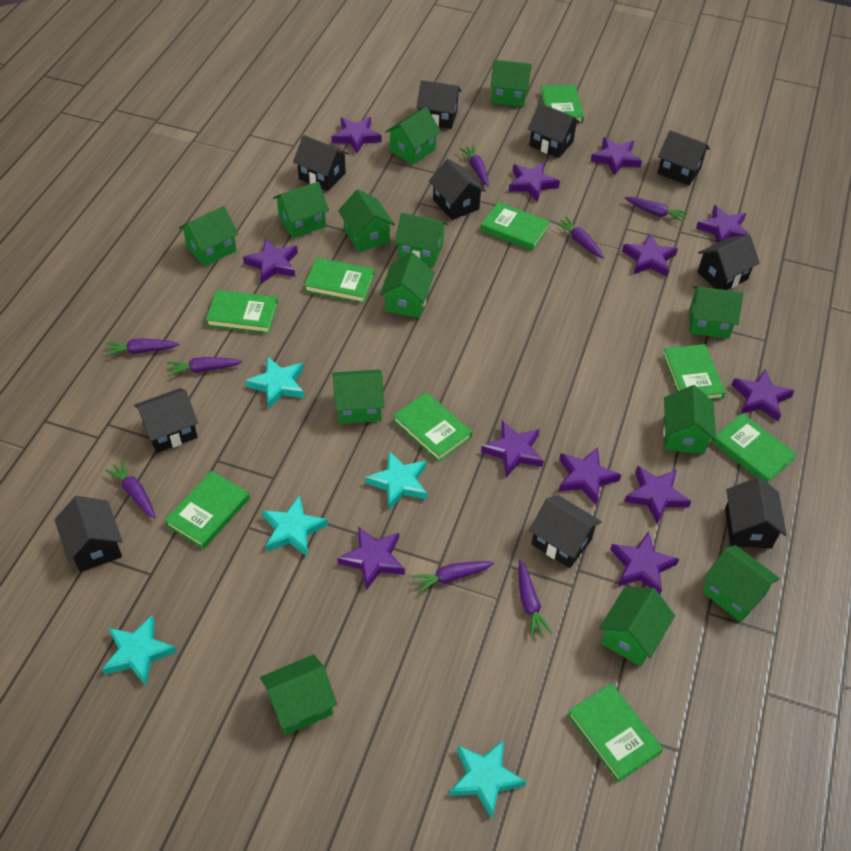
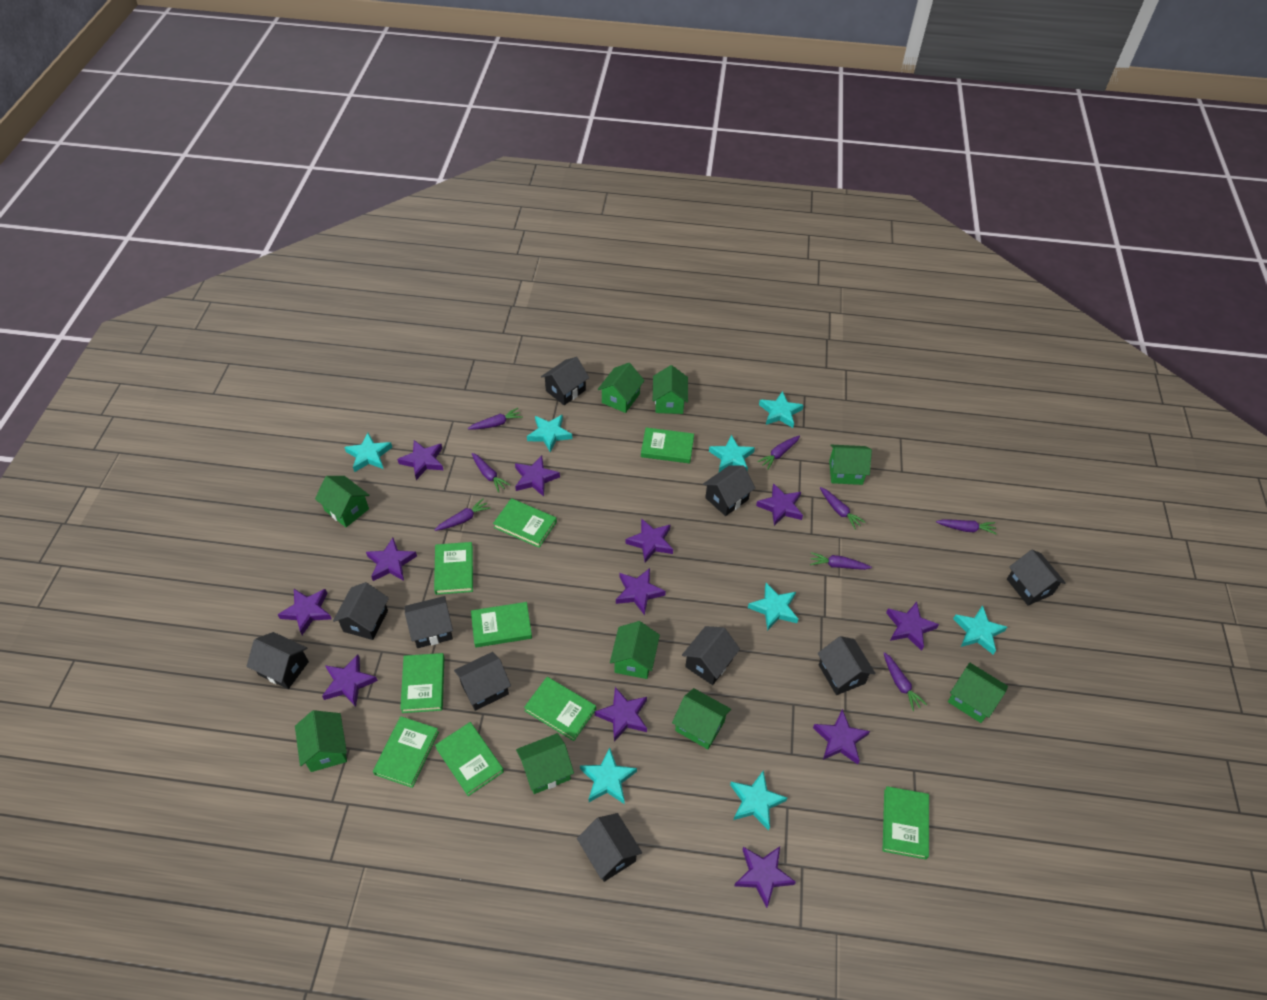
green house: 13 -> 9
turquoise star: 5 -> 8

